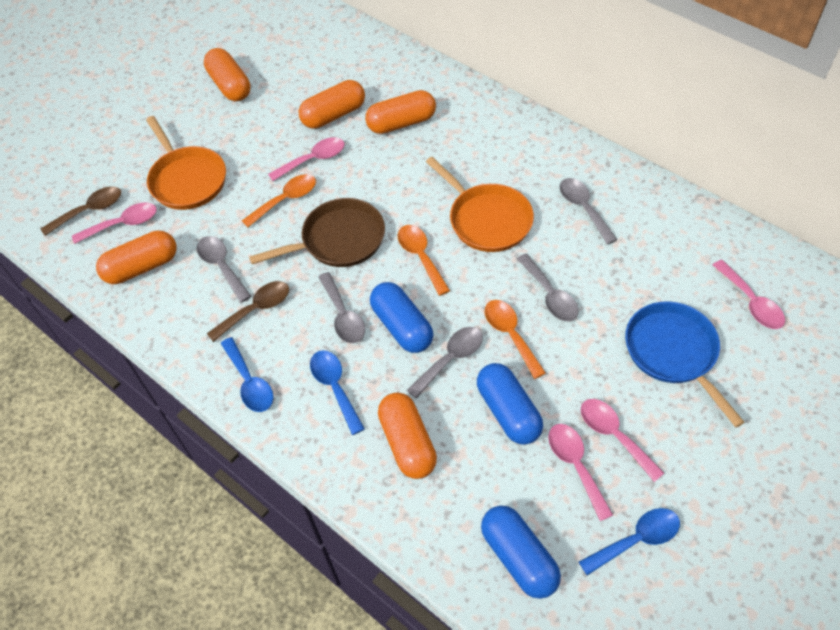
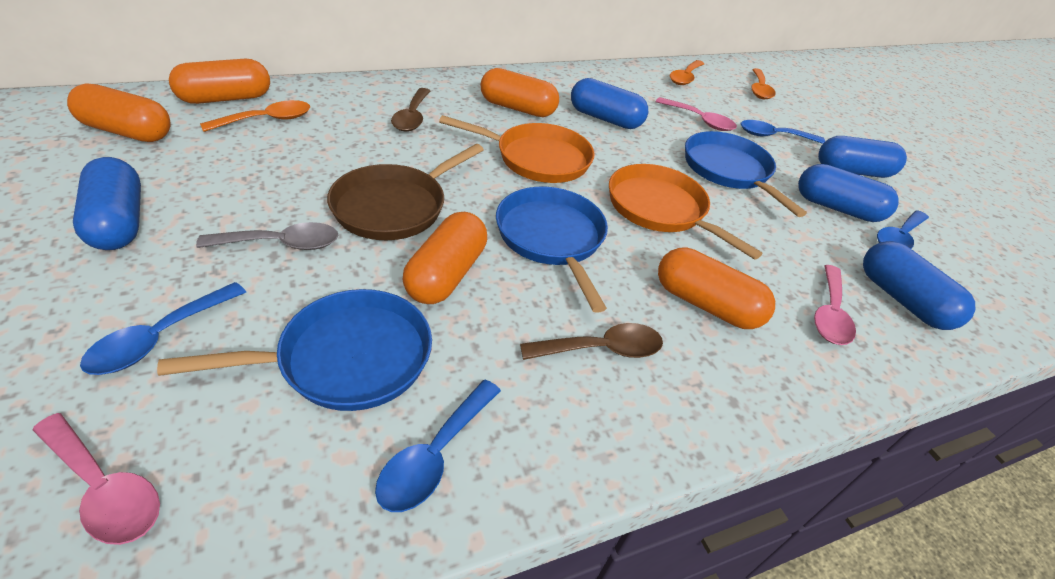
blue capsule: 3 -> 5
blue pan: 1 -> 3
blue spoon: 3 -> 4
grey spoon: 5 -> 1
pink spoon: 5 -> 3

